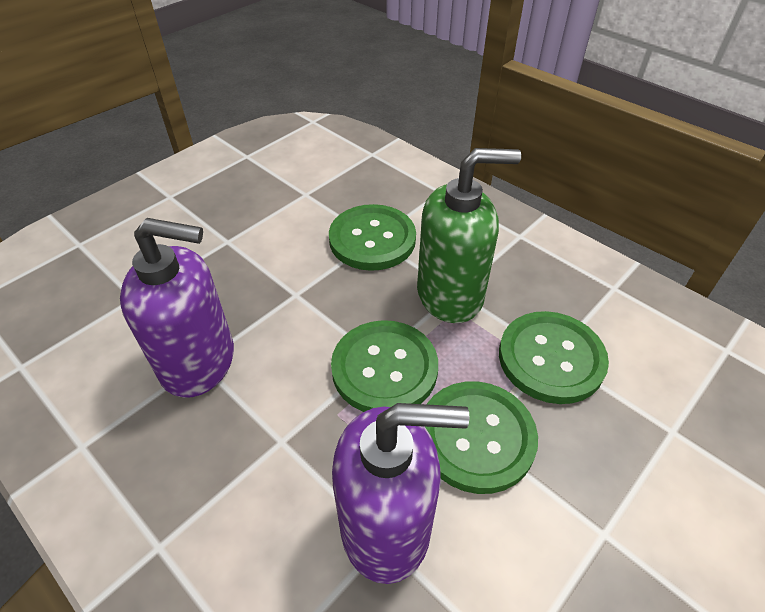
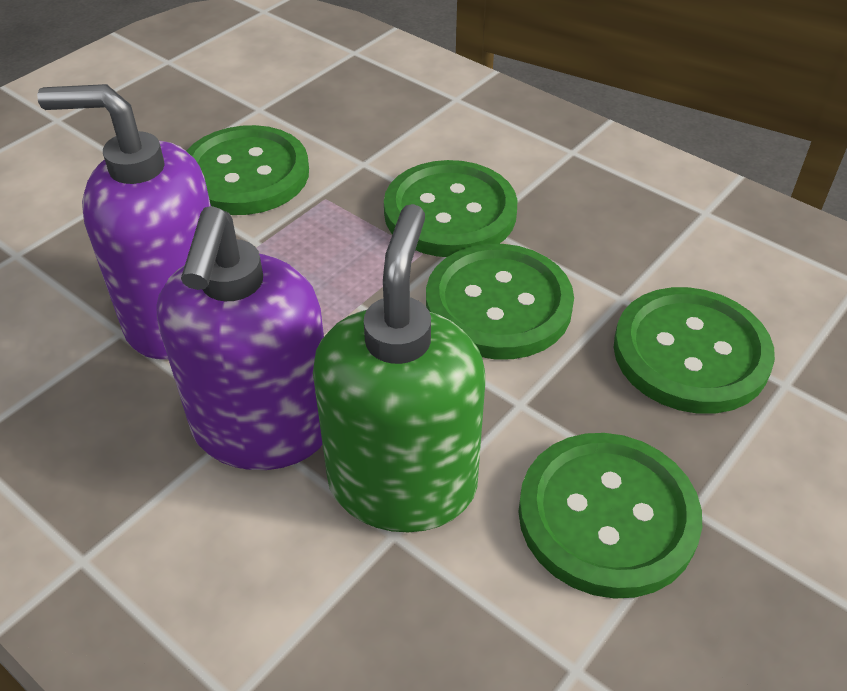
green button: 4 -> 5

